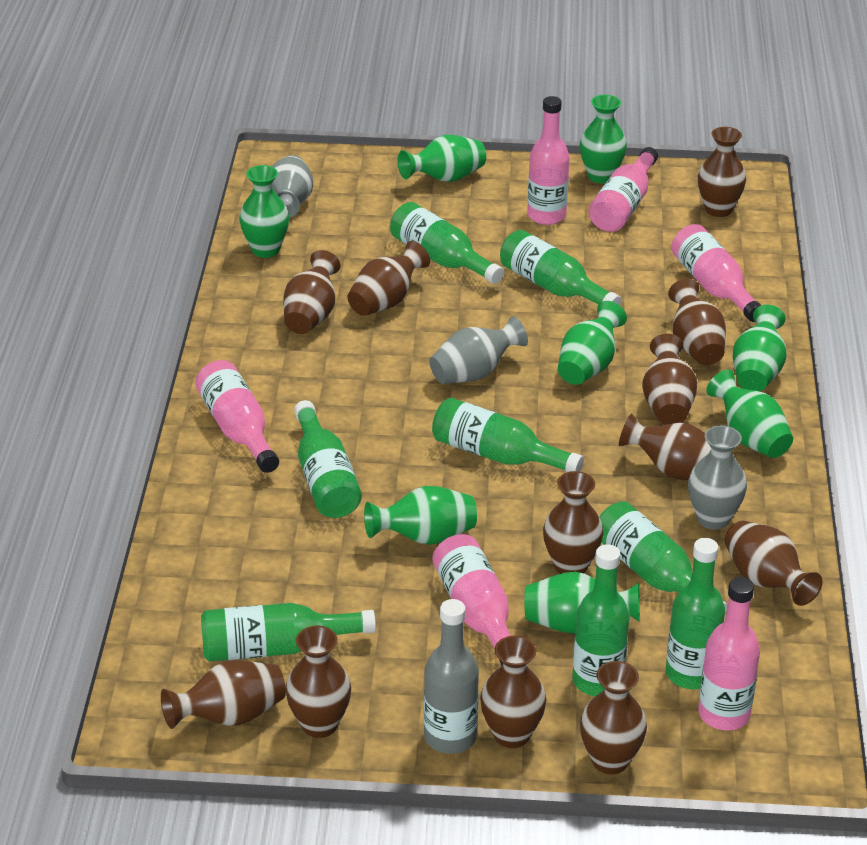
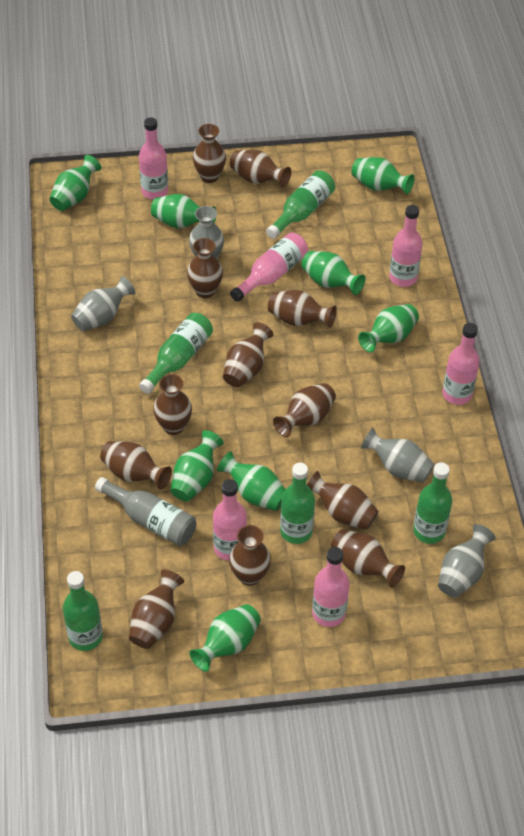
green bottle: 8 -> 5
grey vase: 3 -> 4

